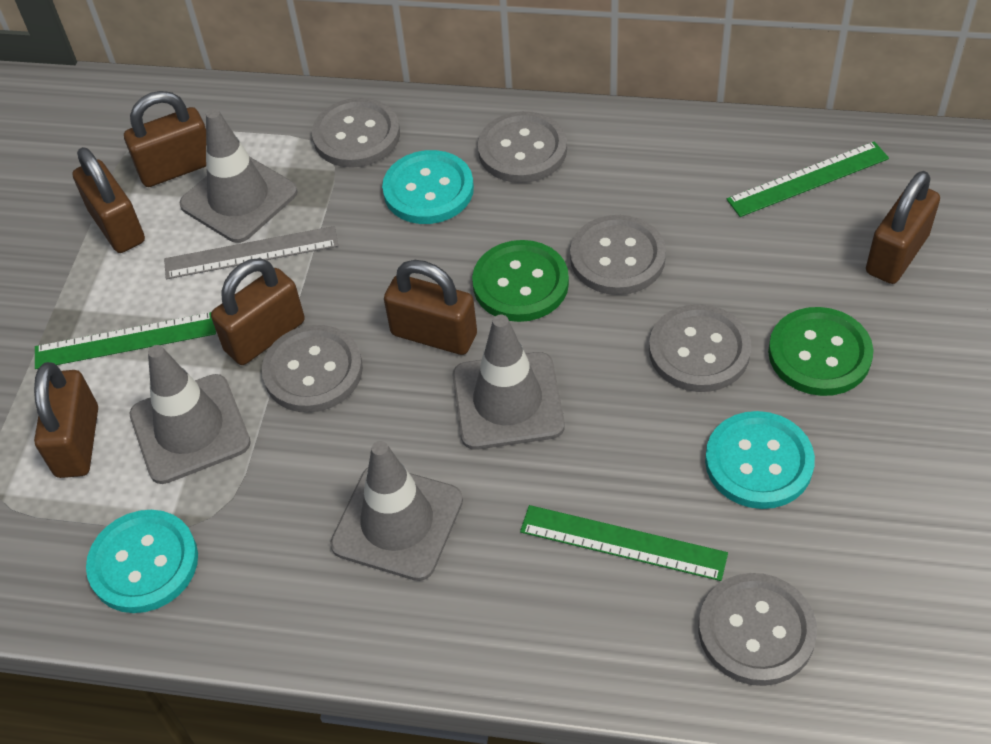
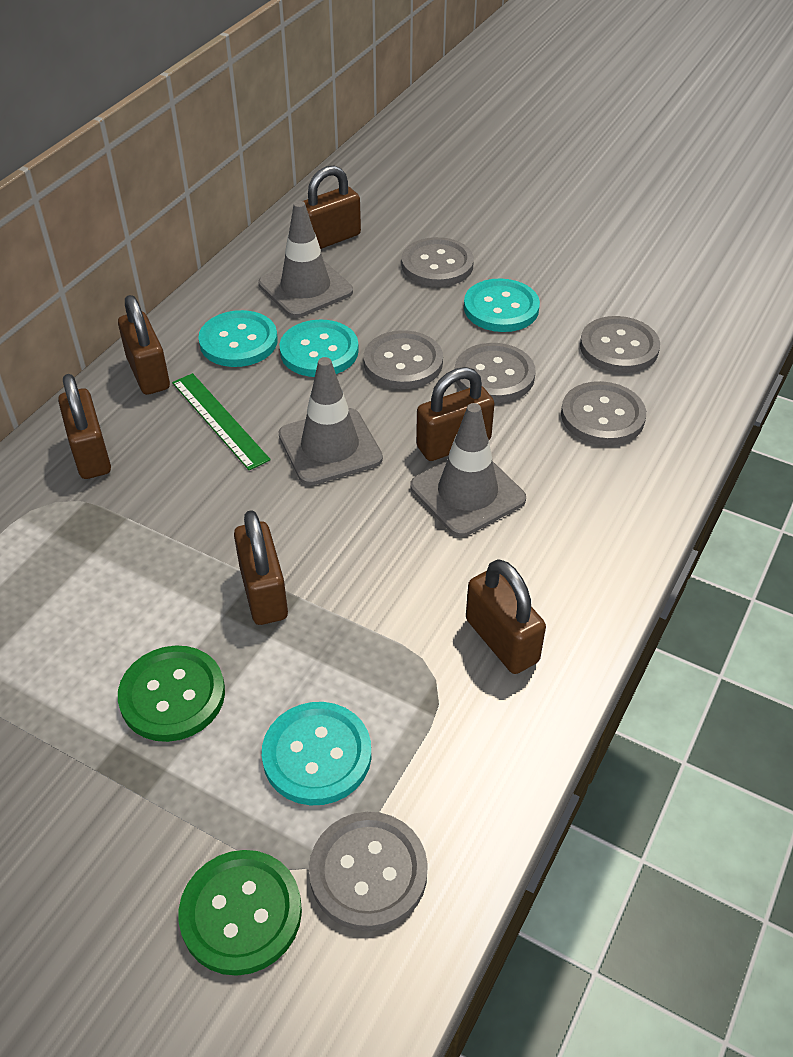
green ruler: 3 -> 1
grey ruler: 1 -> 0
grey traffic cone: 4 -> 3
turquoise button: 3 -> 4

